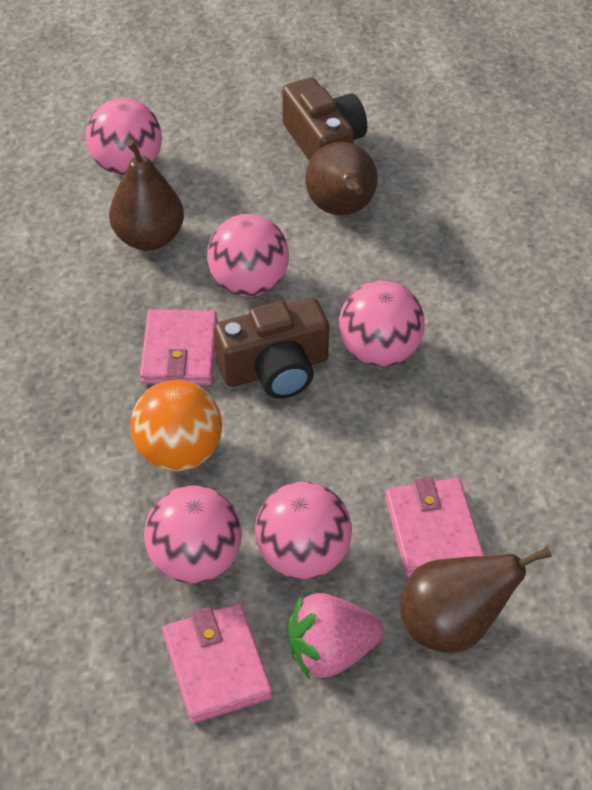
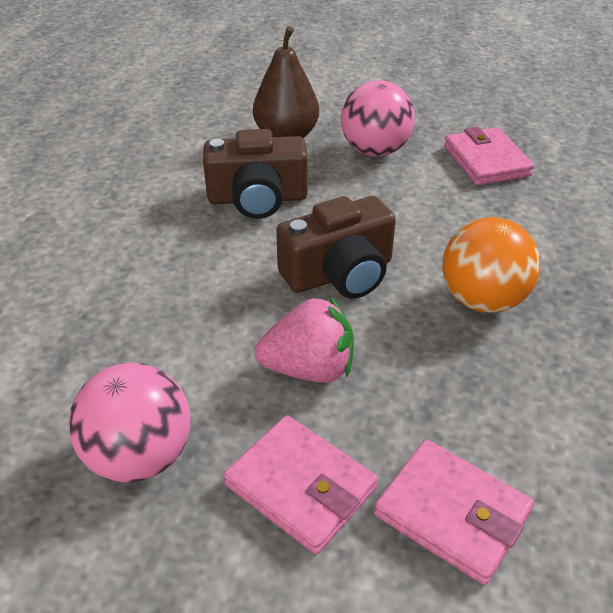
brown pear: 3 -> 1
pink ball: 5 -> 2

